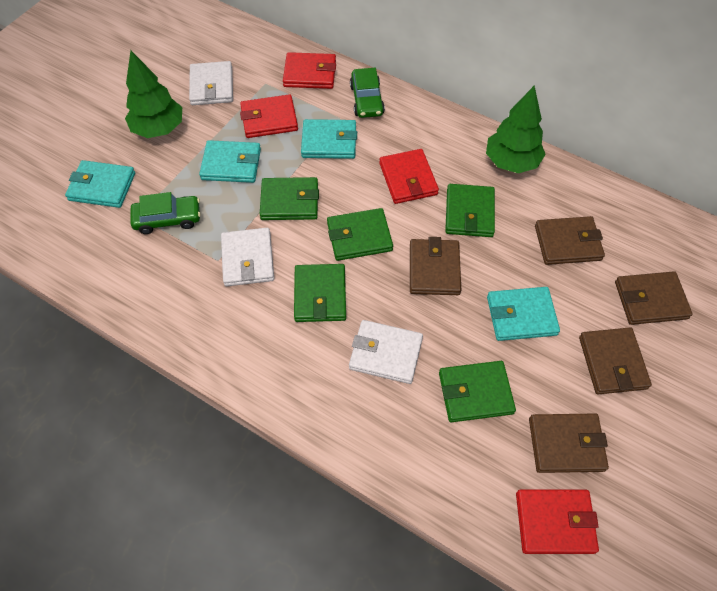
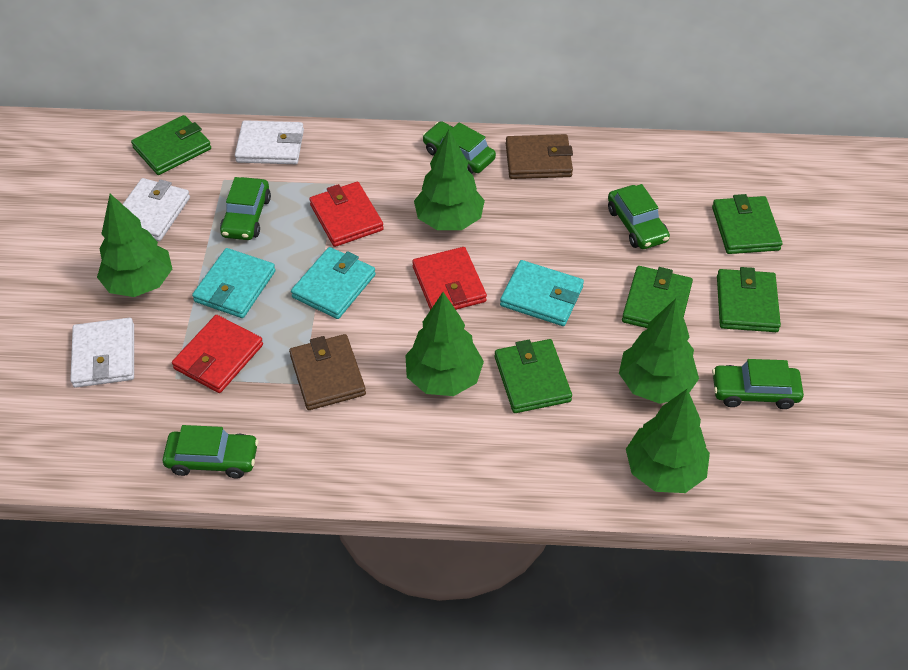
brown wallet: 5 -> 2
green car: 2 -> 5
green tree: 2 -> 5
red wallet: 4 -> 3
turquoise wallet: 4 -> 3

